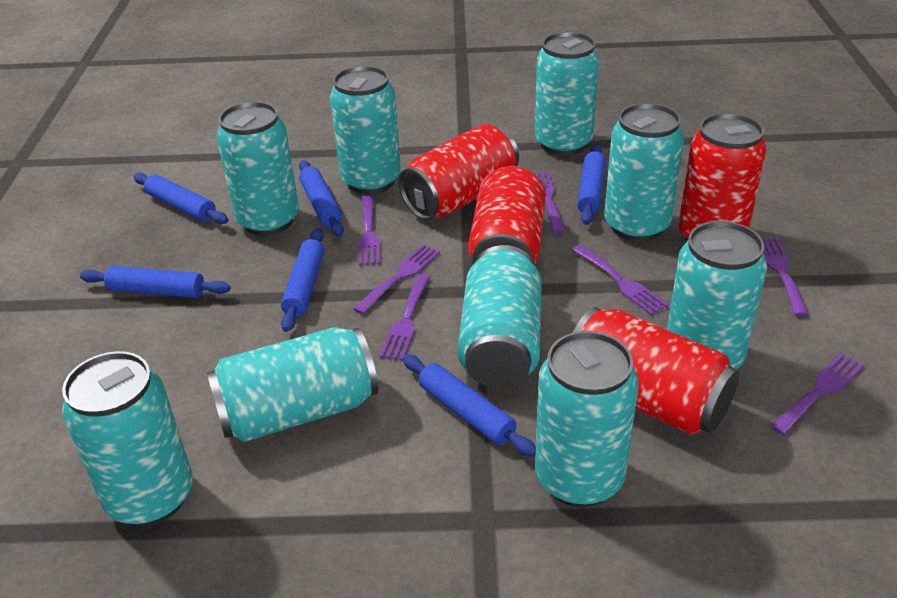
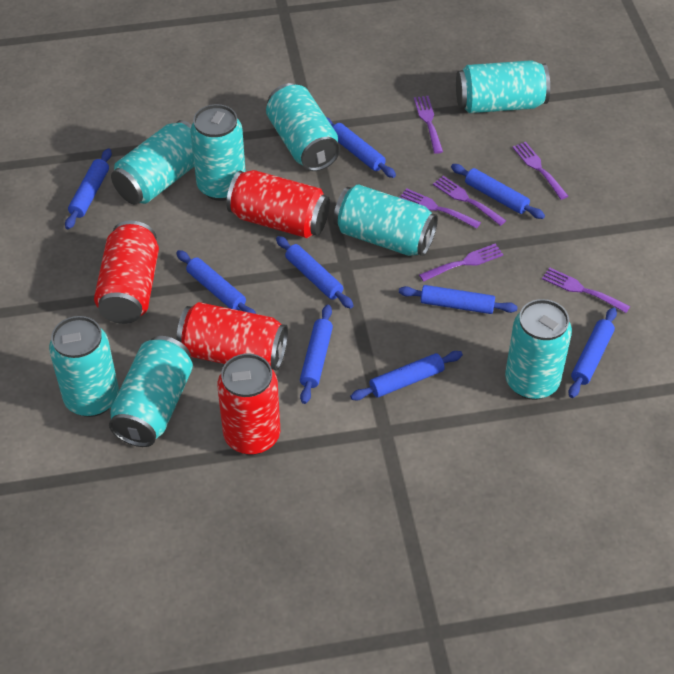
blue rolling pin: 6 -> 9
purple fork: 7 -> 6
turquoise can: 9 -> 8

